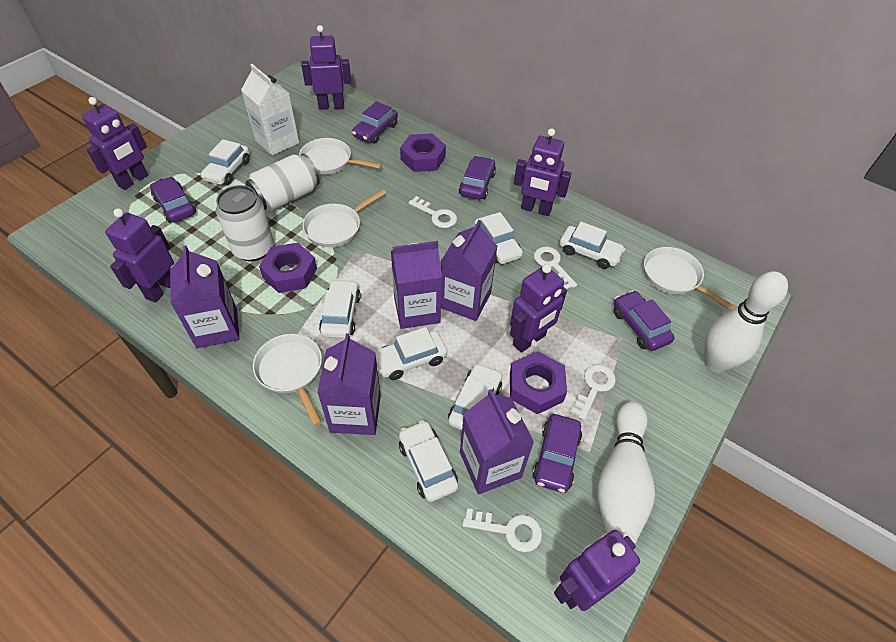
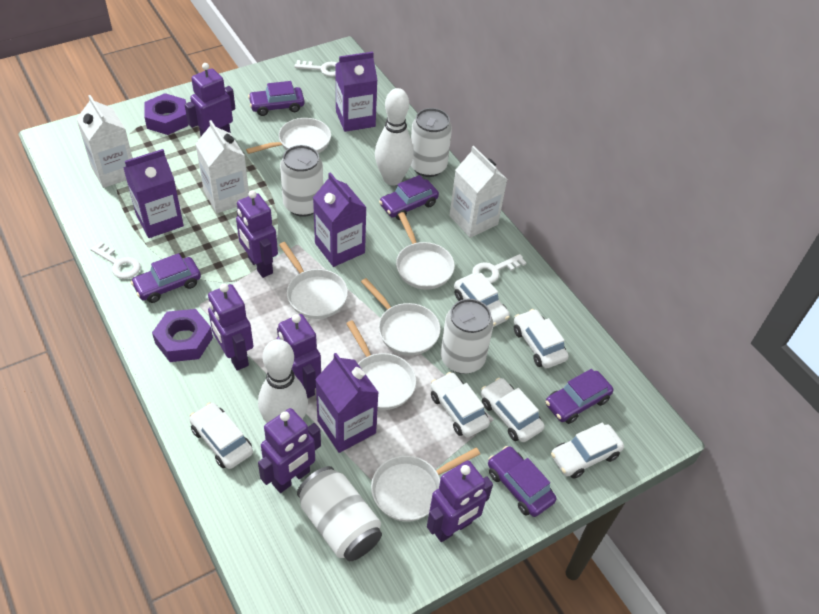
purple carton: 5 -> 4
purple nut: 3 -> 2
white can: 2 -> 4
white car: 7 -> 6
white carton: 1 -> 3
white key: 4 -> 3
white pan: 4 -> 6

